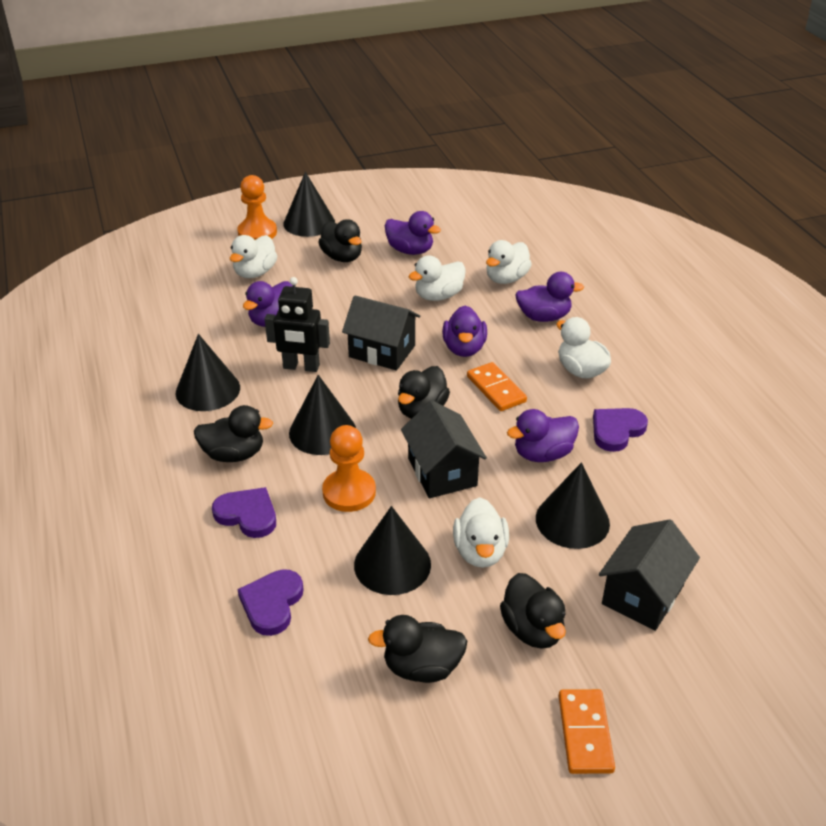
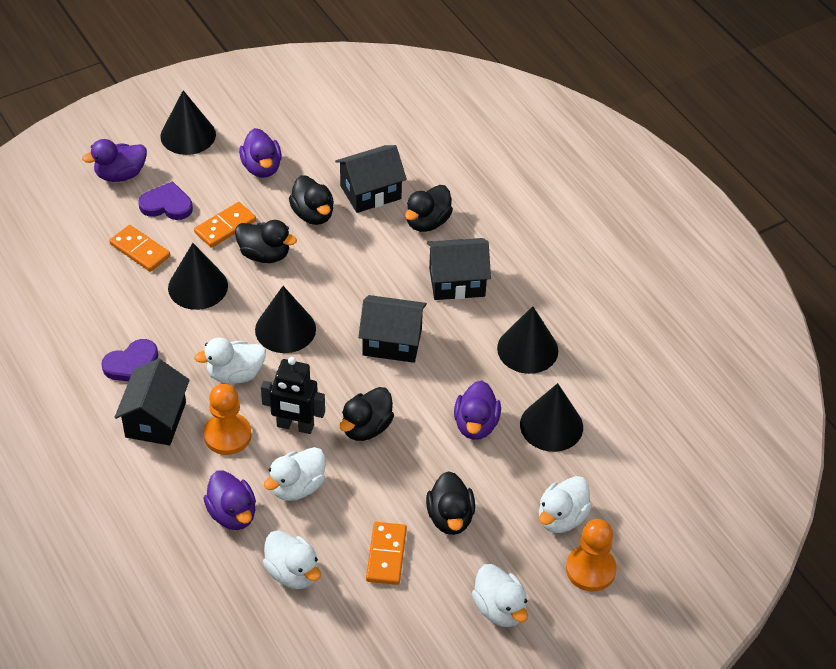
black house: 3 -> 4
orange domino: 2 -> 3
purple duck: 5 -> 4
purple heart: 3 -> 2

